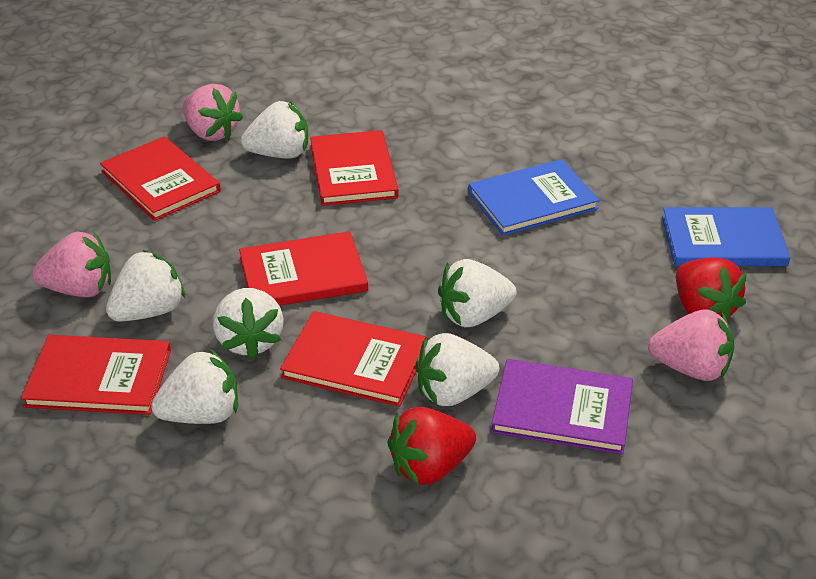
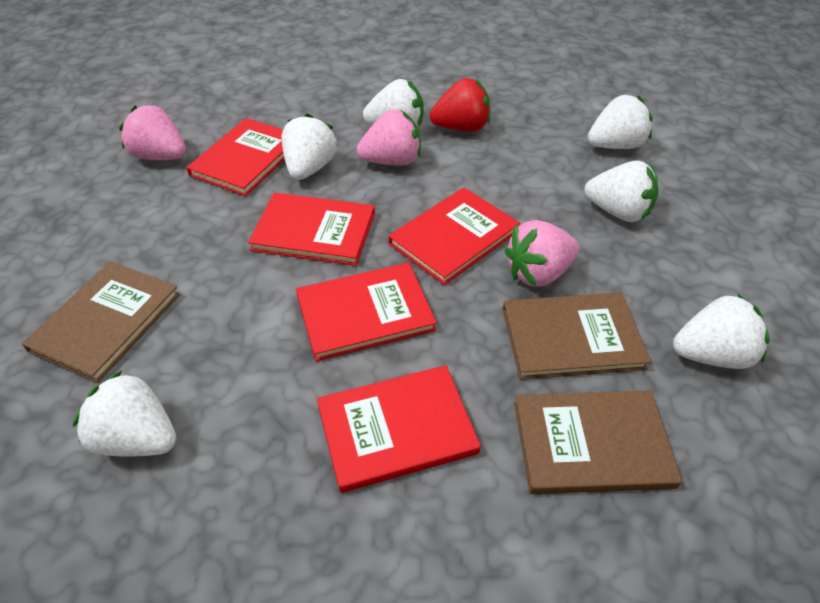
blue book: 2 -> 0
brown book: 0 -> 3
purple book: 1 -> 0
red strawberry: 2 -> 1

